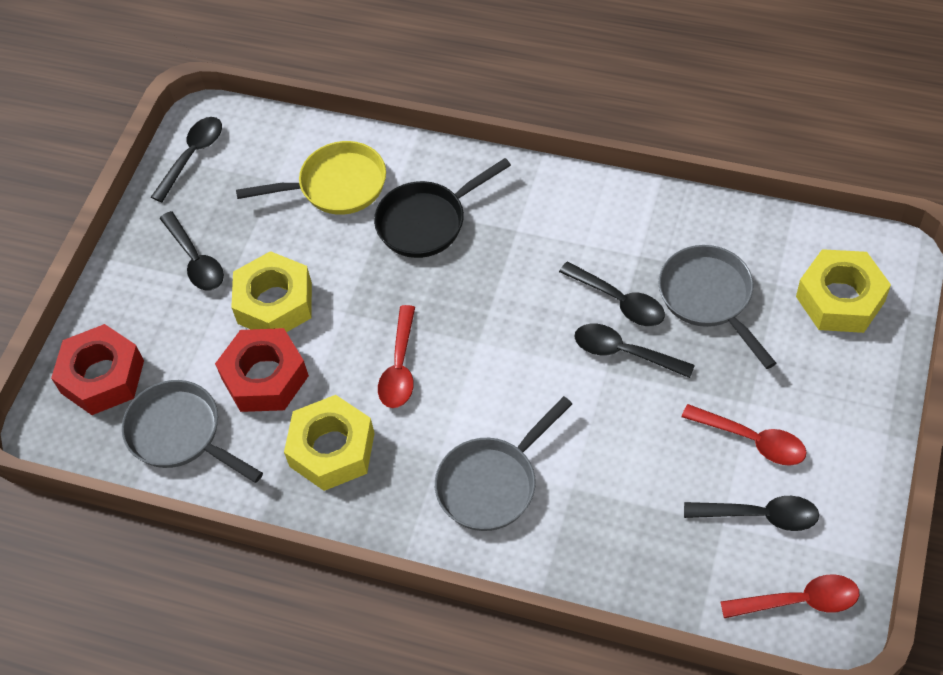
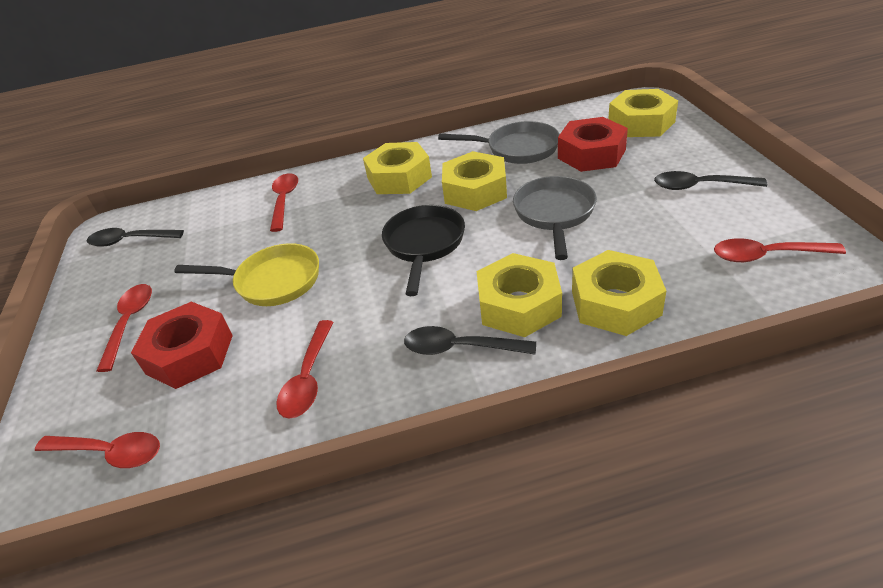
black spoon: 5 -> 3
grey pan: 3 -> 2
red spoon: 3 -> 5
yellow nut: 3 -> 5

